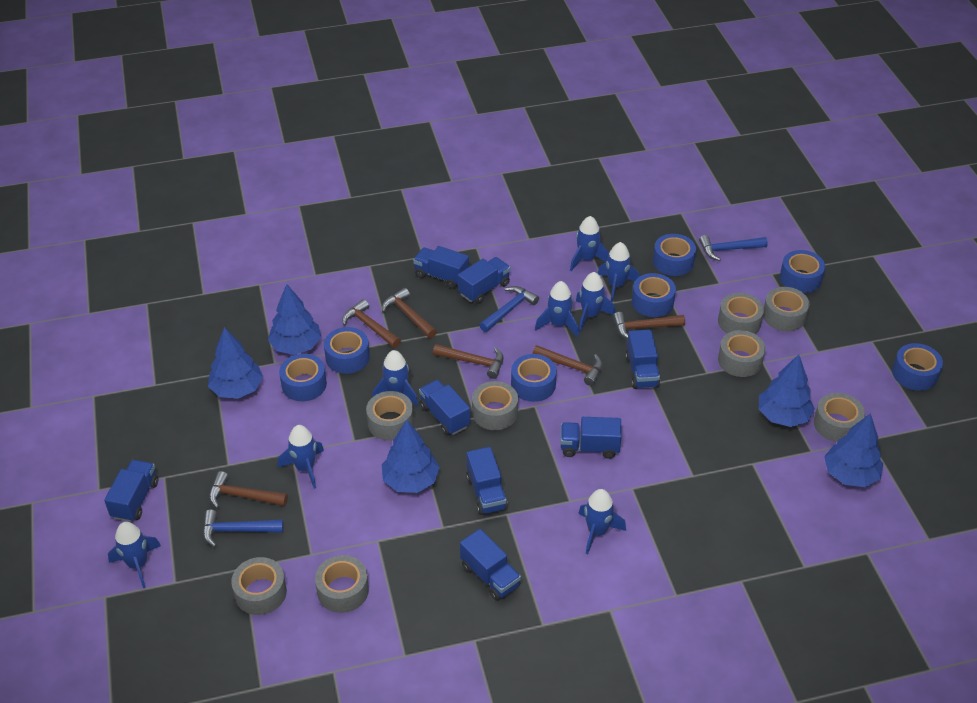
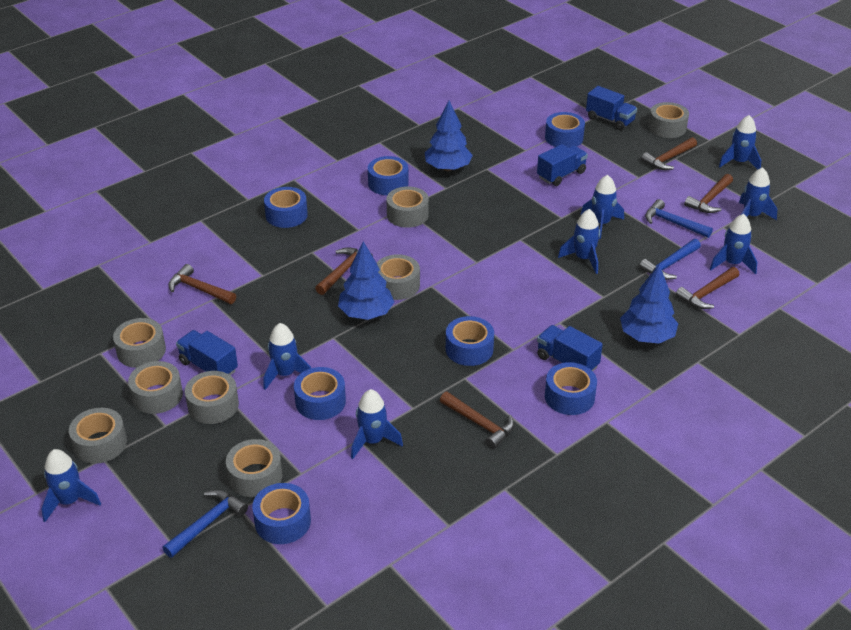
blue tree: 5 -> 3
blue truck: 8 -> 4

